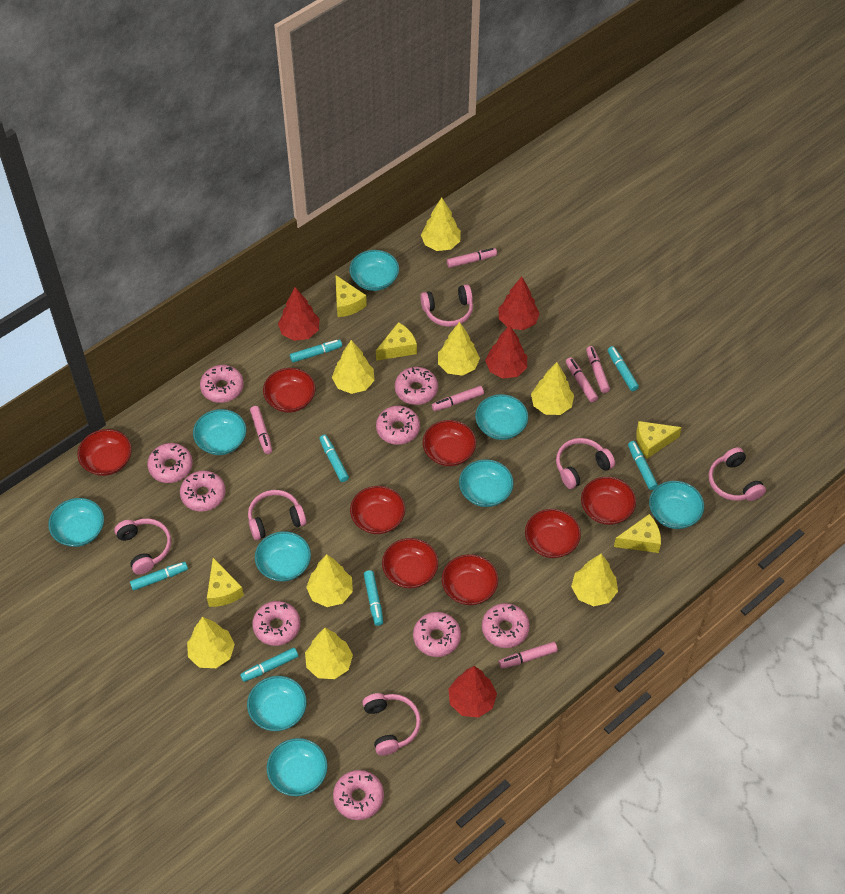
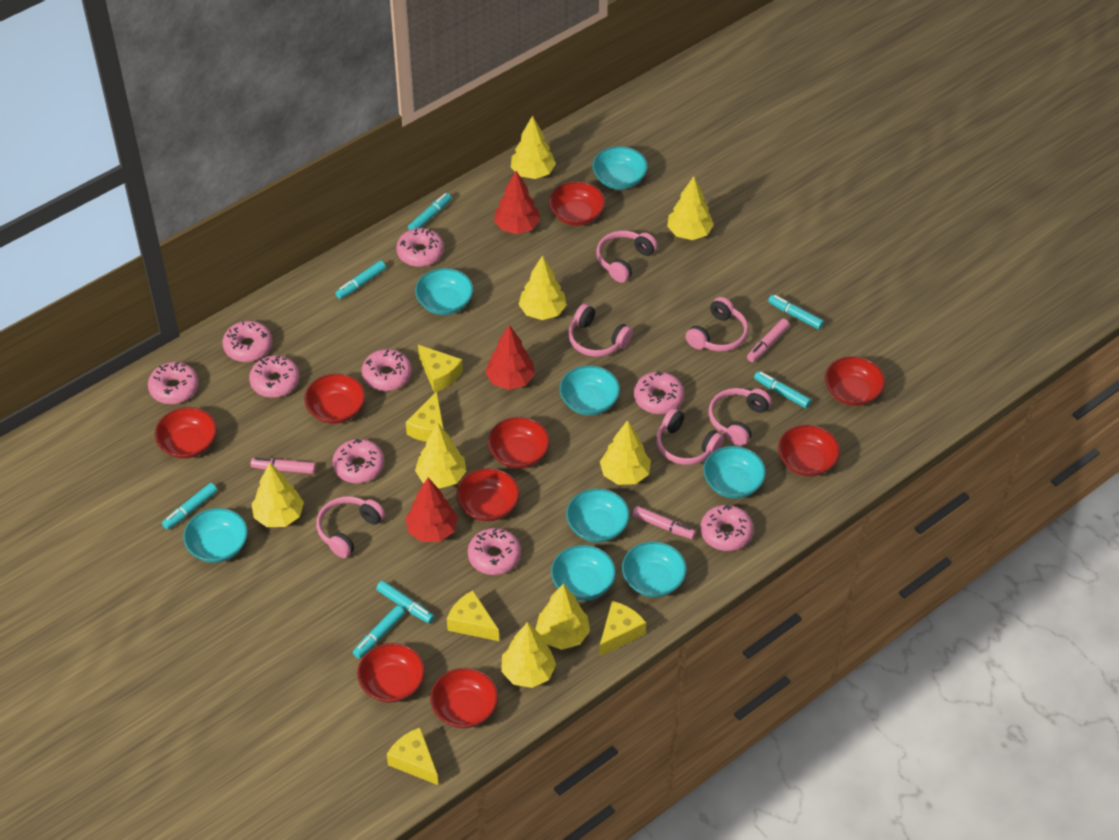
pink marker: 6 -> 3
red bowl: 8 -> 9
red tree: 4 -> 3
turquoise bowl: 9 -> 8

